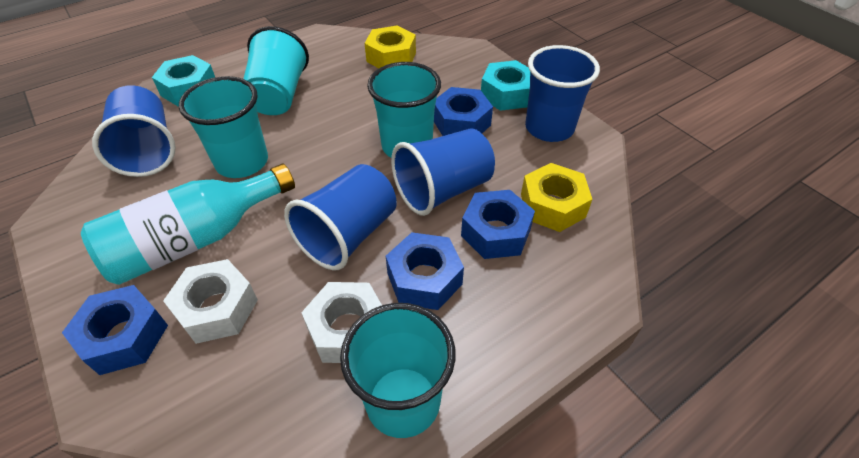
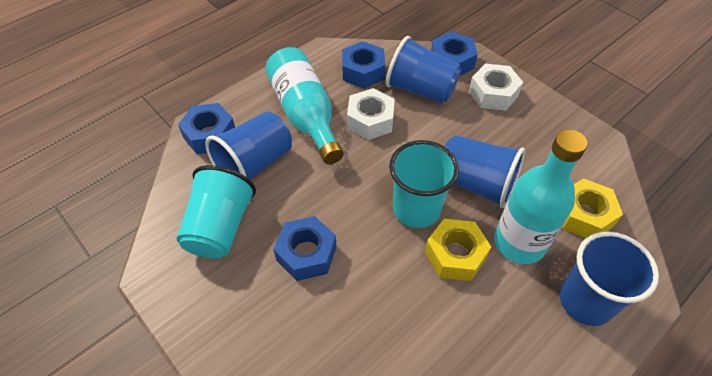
turquoise bottle: 1 -> 2
turquoise cup: 4 -> 2
turquoise nut: 2 -> 0

